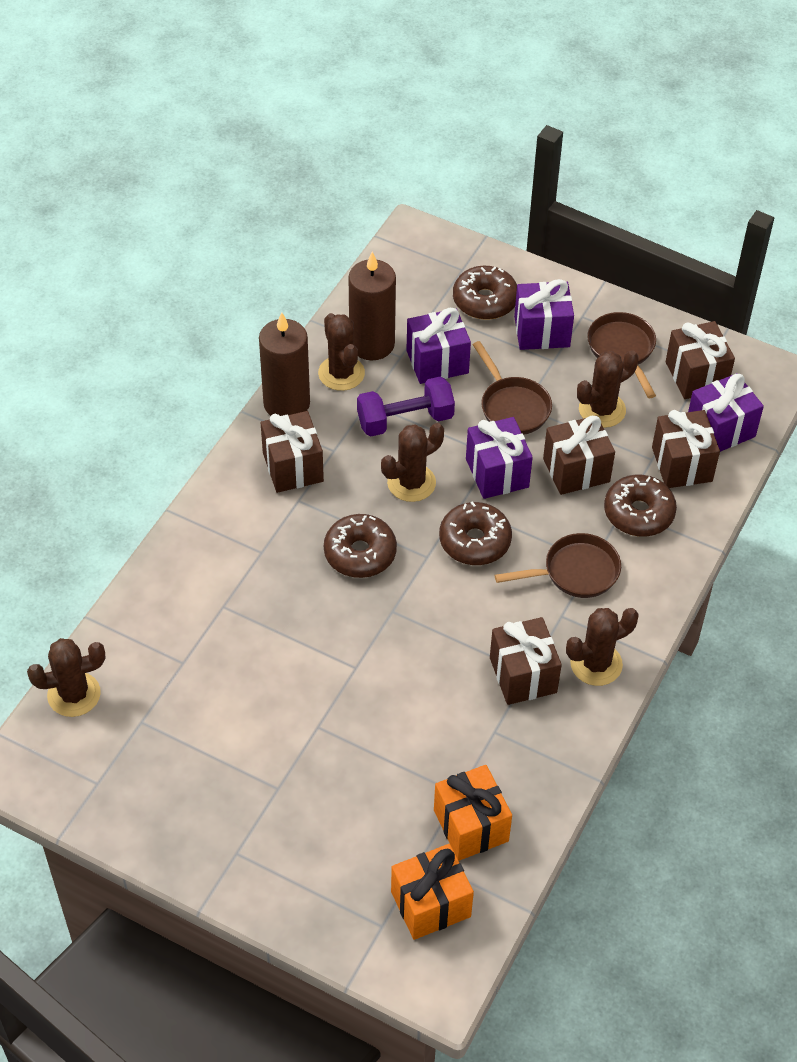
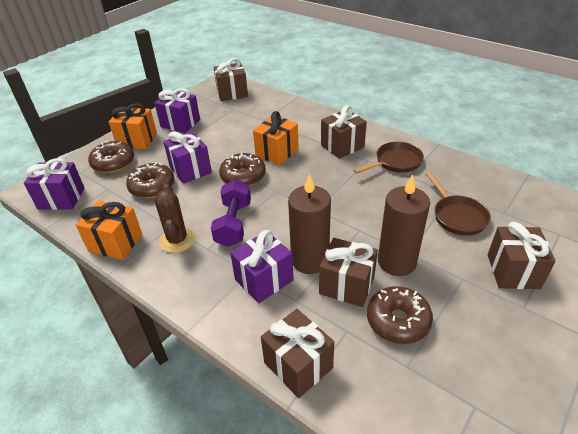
brown cactus: 5 -> 1
brown pan: 3 -> 2
orange gift: 2 -> 3

